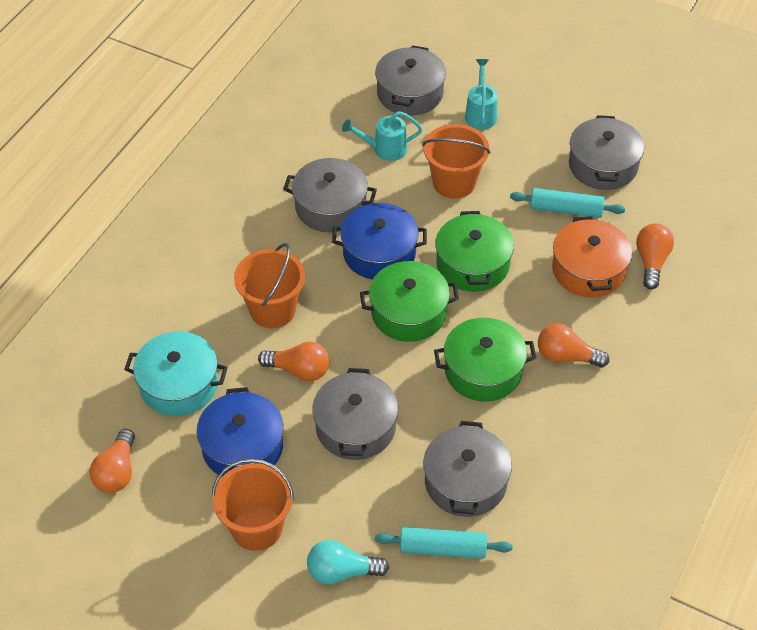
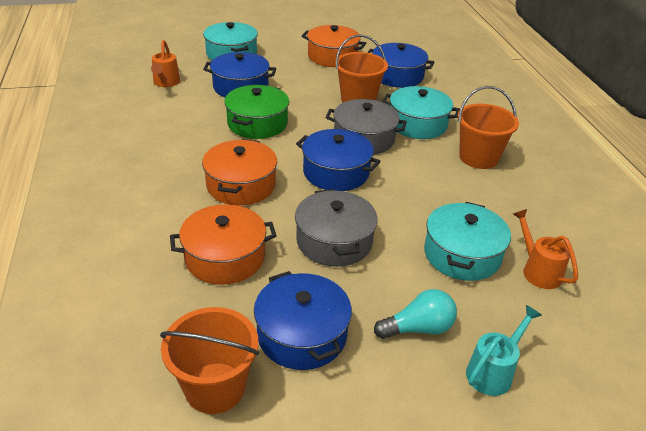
blue pot: 2 -> 4
green pot: 3 -> 1
grey pot: 5 -> 2
orange light bulb: 4 -> 0
orange pot: 1 -> 3
orange watering can: 0 -> 2
turquoise pot: 1 -> 3
turquoise rolling pin: 2 -> 0
turquoise watering can: 2 -> 1

